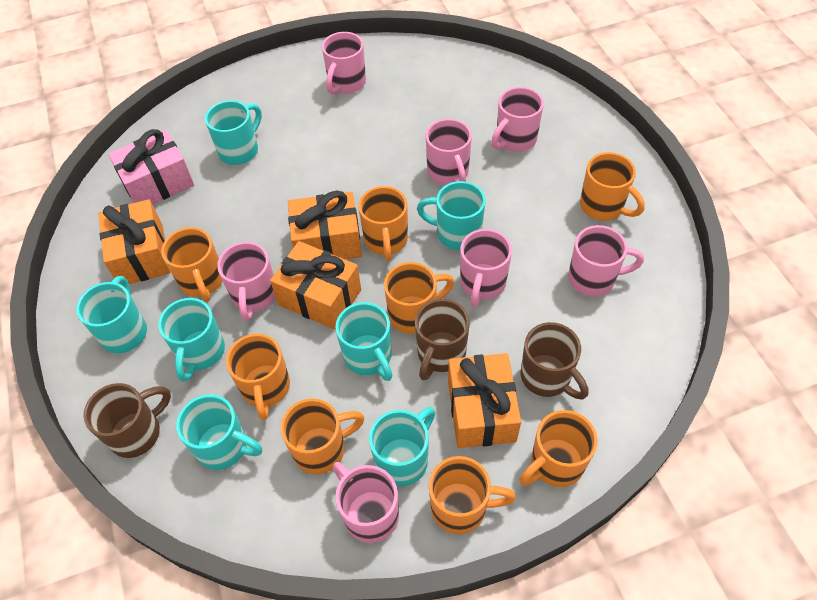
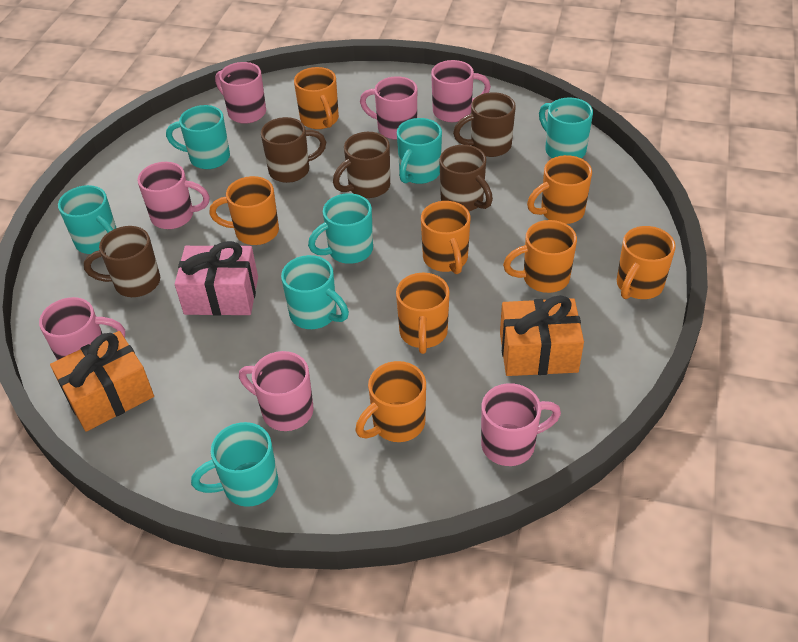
brown mug: 3 -> 5
orange gift: 4 -> 2

